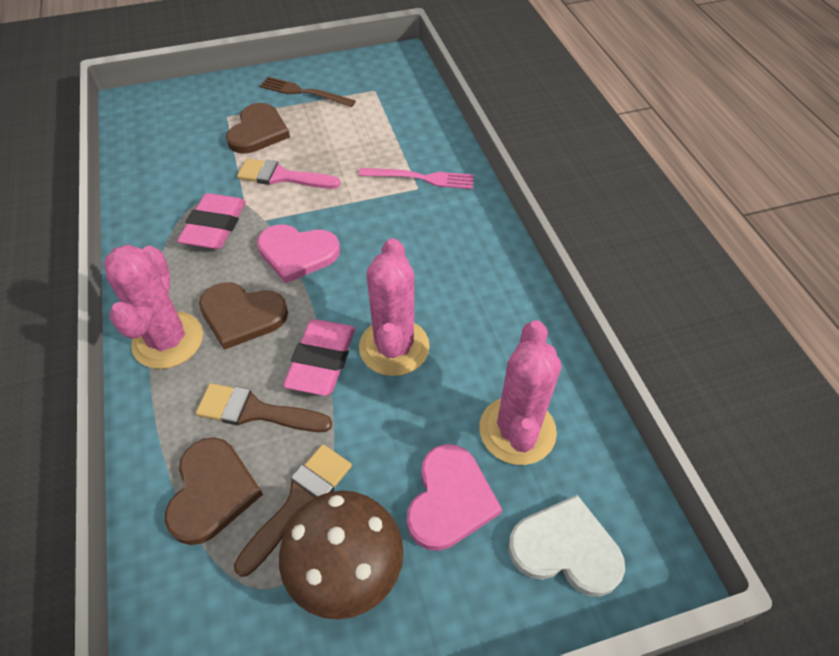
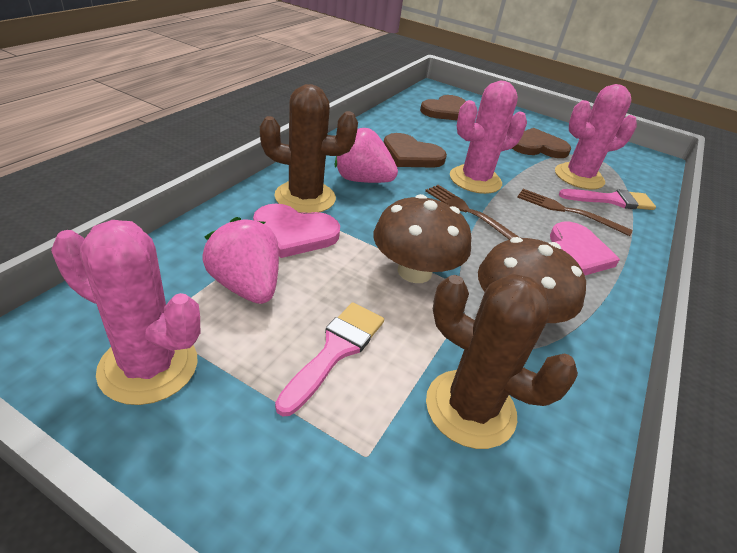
brown brush: 2 -> 0
brown cactus: 0 -> 2
brown fork: 1 -> 2
brown mushroom: 1 -> 2
pink brush: 1 -> 2
pink eraser: 2 -> 0
pink fork: 1 -> 0
pink strawberry: 0 -> 2
white heart: 1 -> 0

